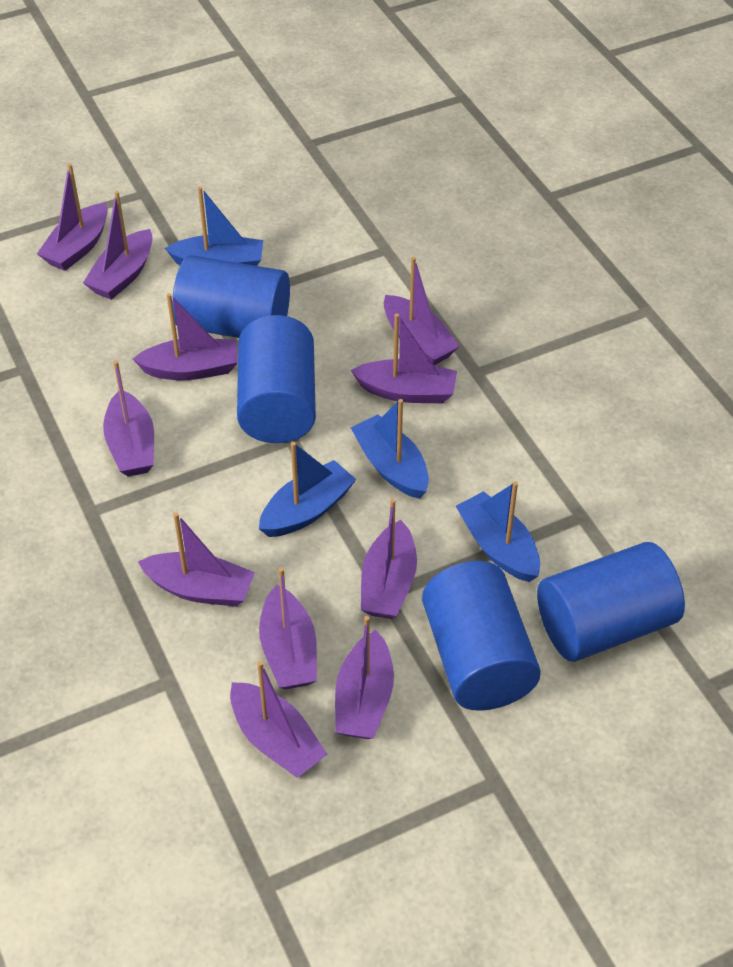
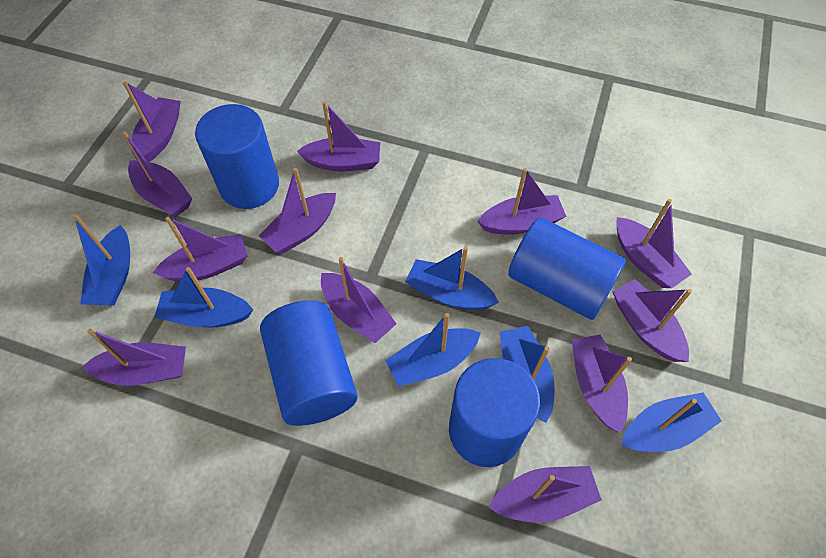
blue boat: 4 -> 6
purple boat: 11 -> 12

